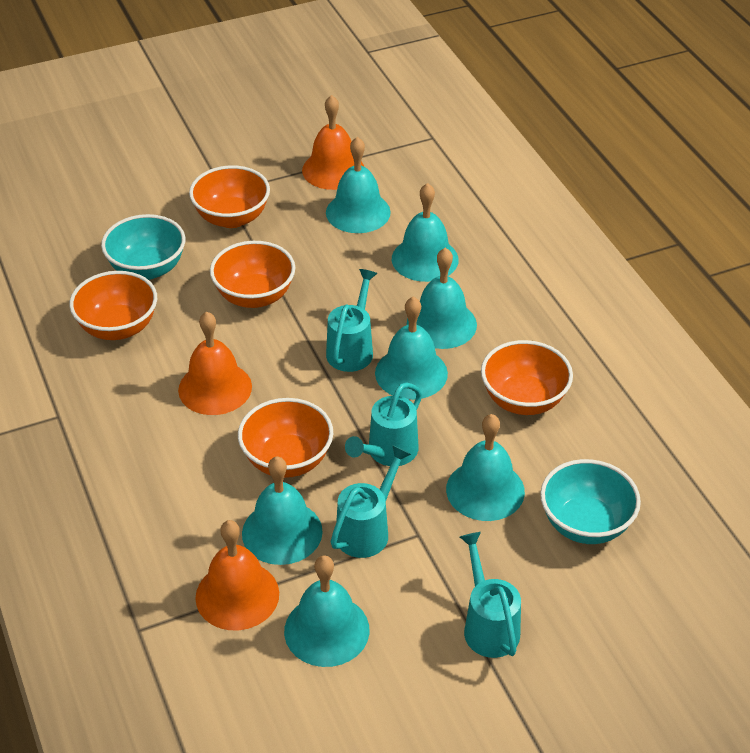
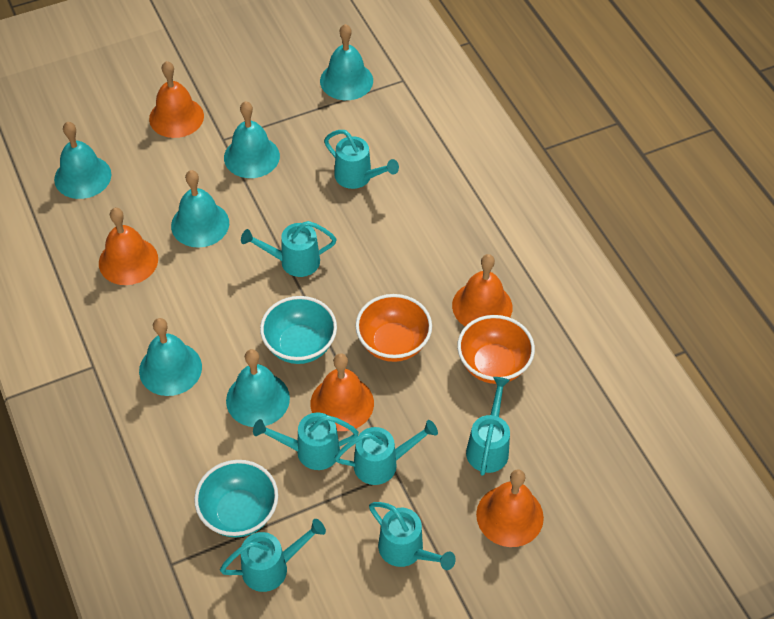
orange bell: 3 -> 5
orange bowl: 5 -> 2
turquoise bell: 7 -> 6
turquoise watering can: 4 -> 7

